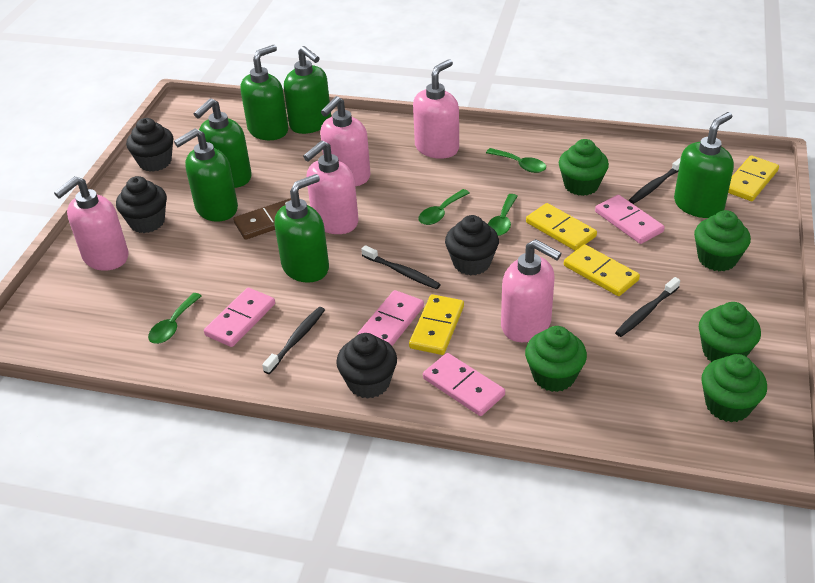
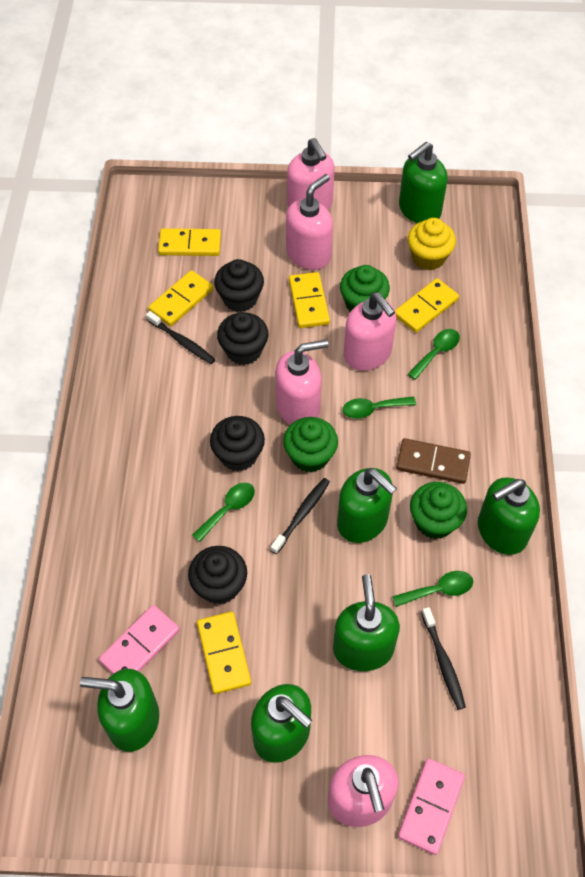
black toothbrush: 4 -> 3
green cupcake: 5 -> 3
pink domino: 4 -> 2
yellow cupcake: 0 -> 1
yellow domino: 4 -> 5

